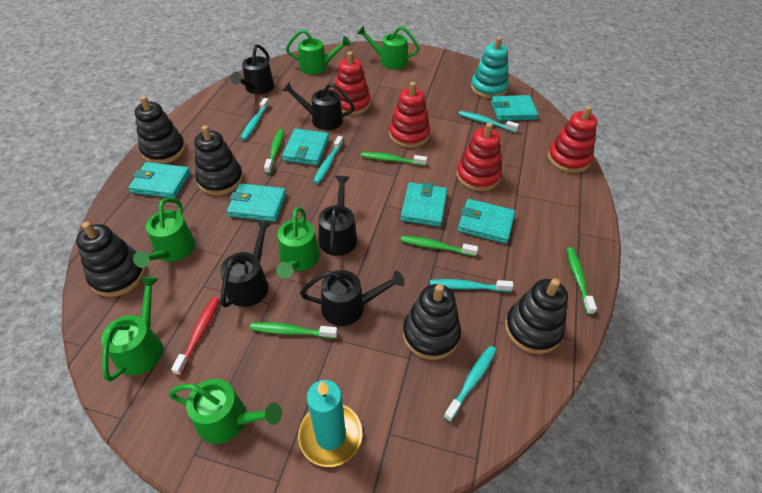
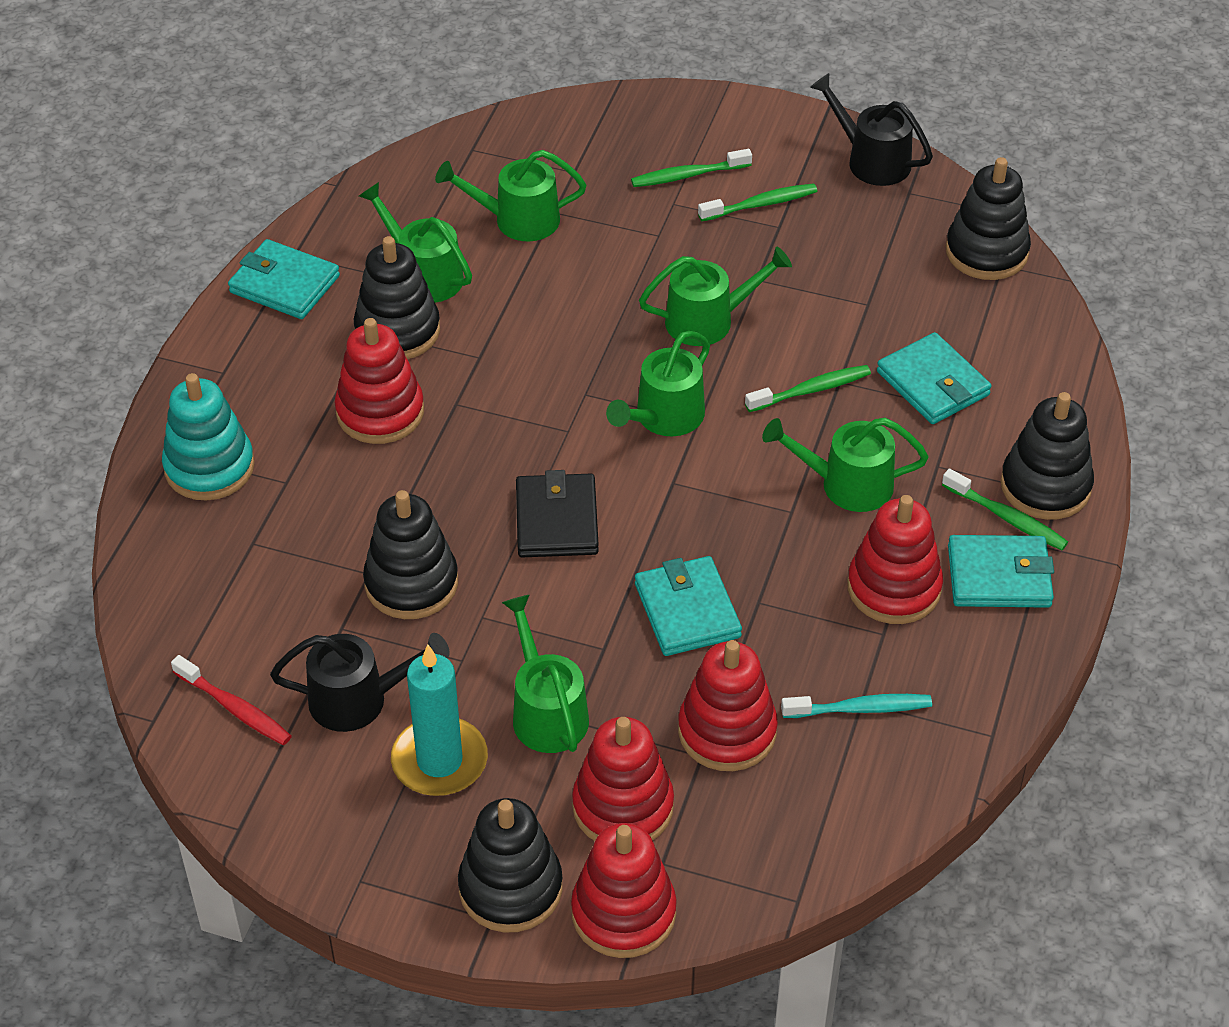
black wallet: 0 -> 1
black watering can: 5 -> 2
green toothbrush: 5 -> 4
red stacking toy: 4 -> 5
turquoise toothbrush: 5 -> 1
turquoise wallet: 6 -> 4

